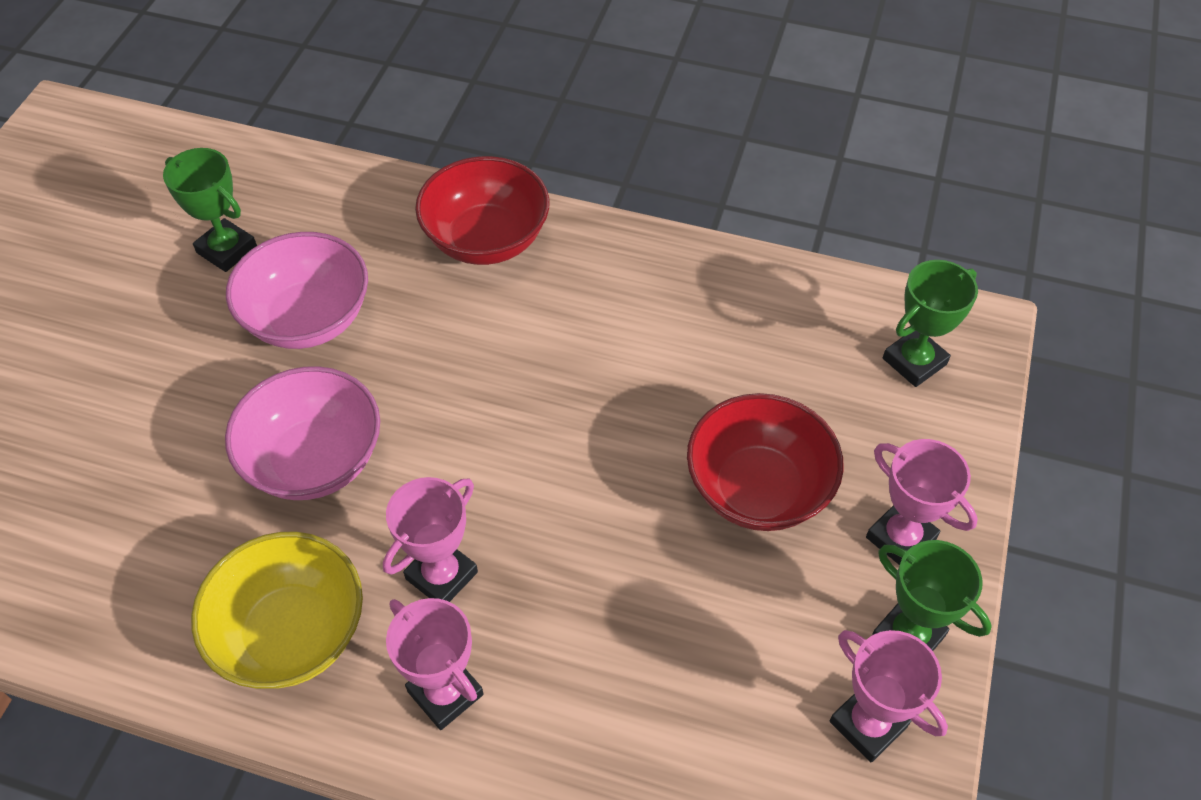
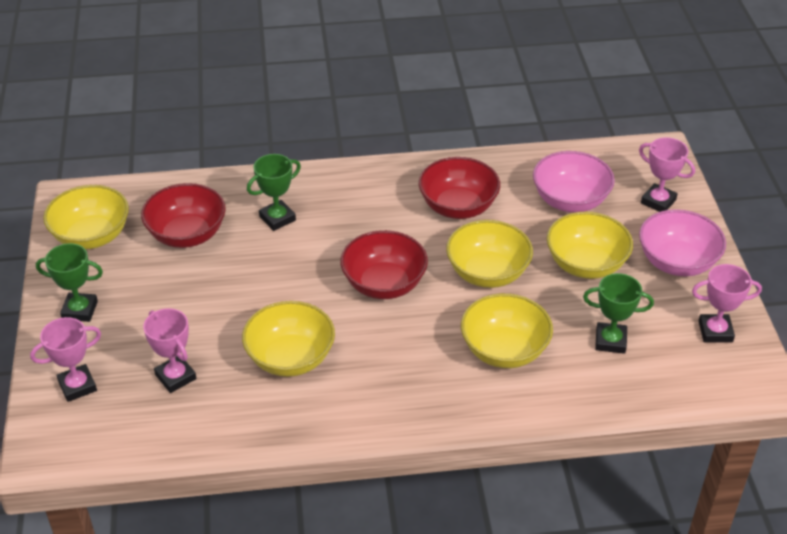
red bowl: 2 -> 3
yellow bowl: 1 -> 5

